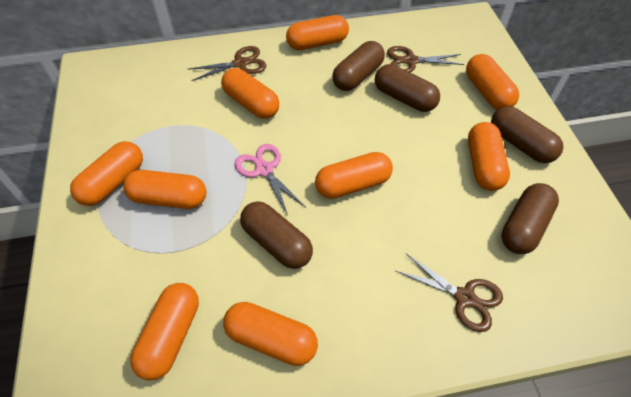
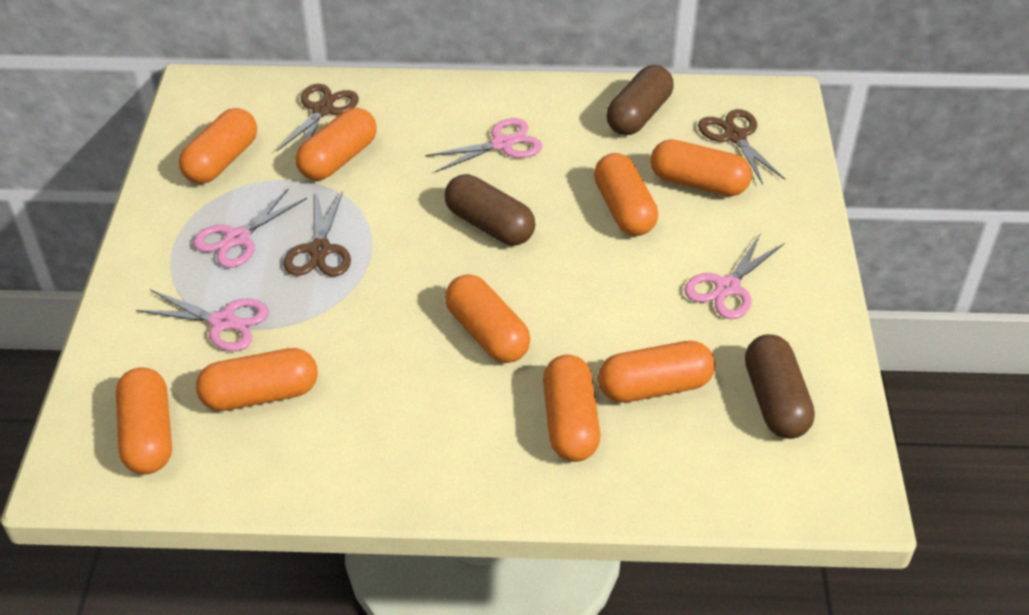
brown capsule: 5 -> 3
pink scissors: 1 -> 4

